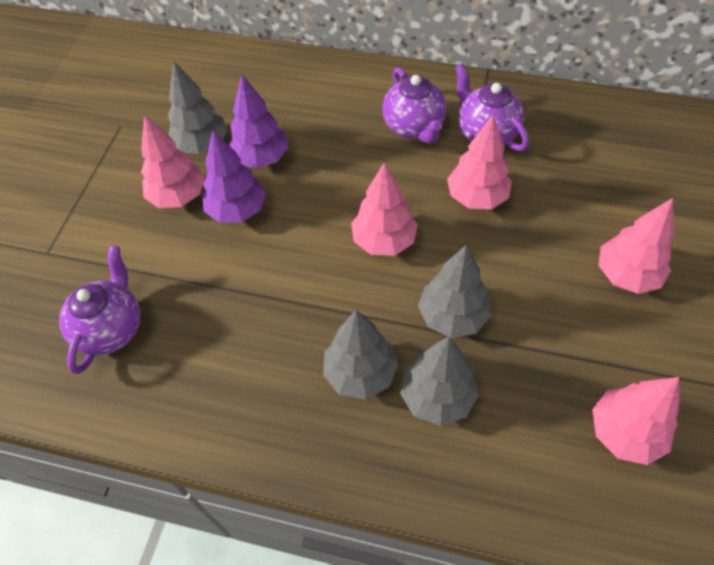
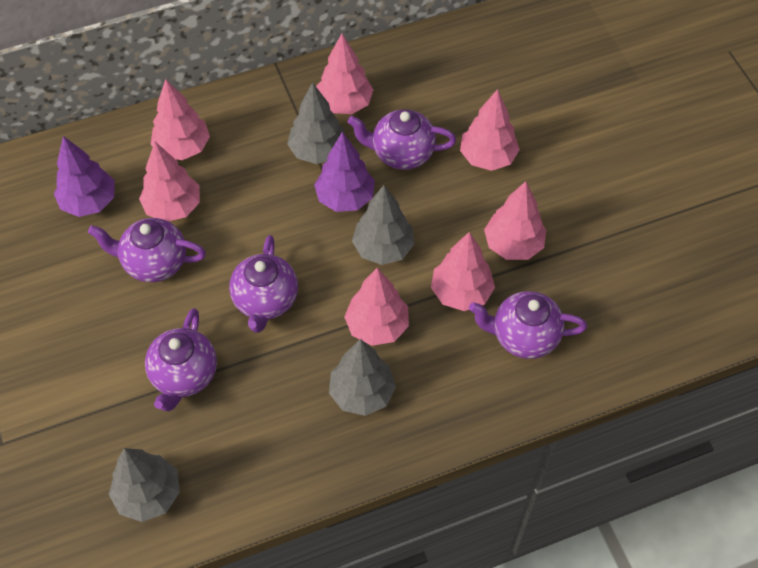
pink tree: 5 -> 7
purple teapot: 3 -> 5

